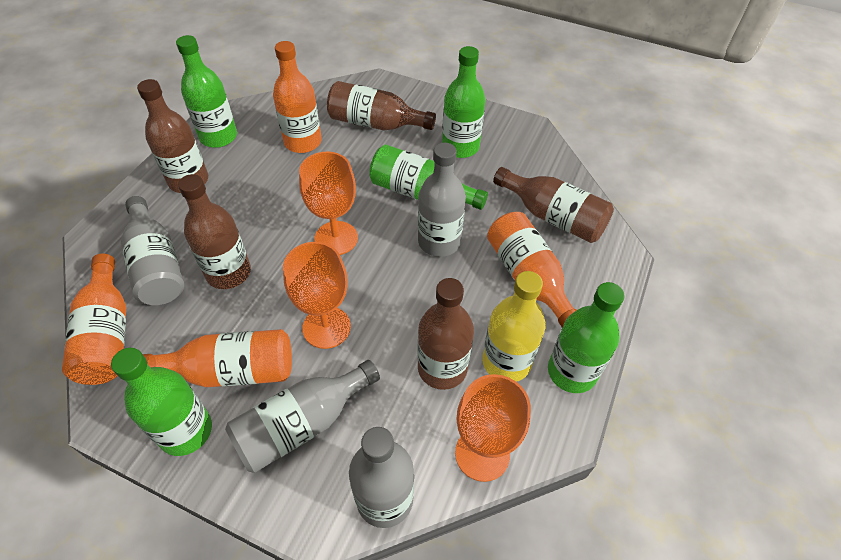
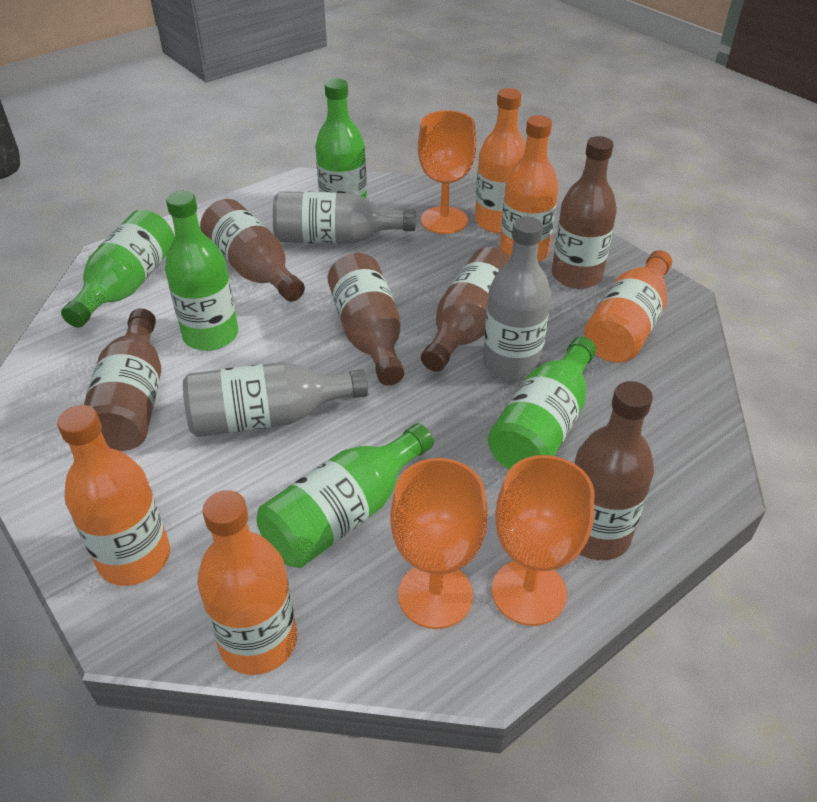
brown bottle: 5 -> 6
grey bottle: 4 -> 3
orange bottle: 4 -> 5
yellow bottle: 1 -> 0

